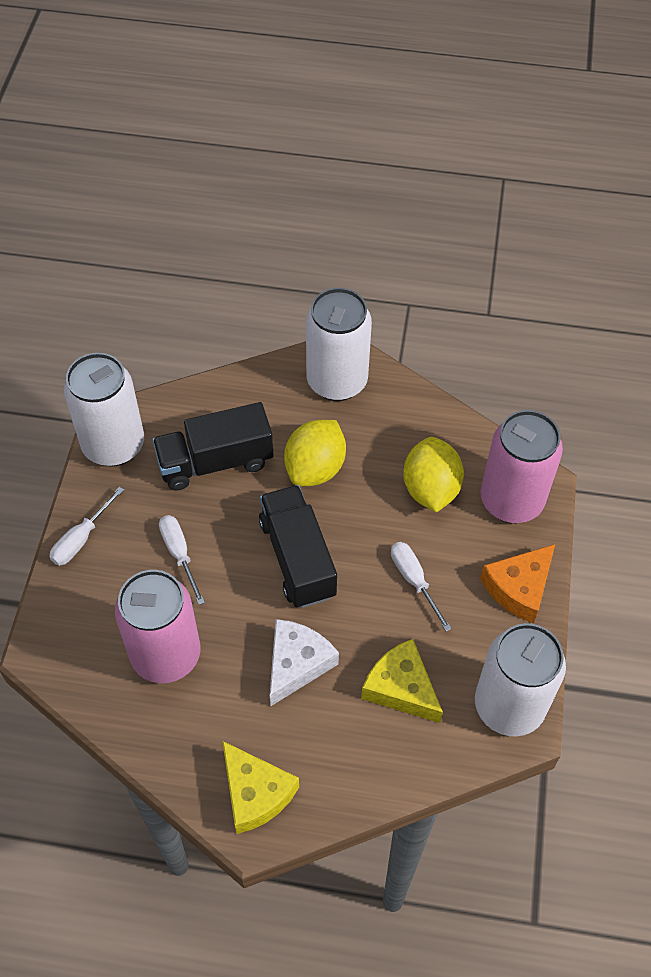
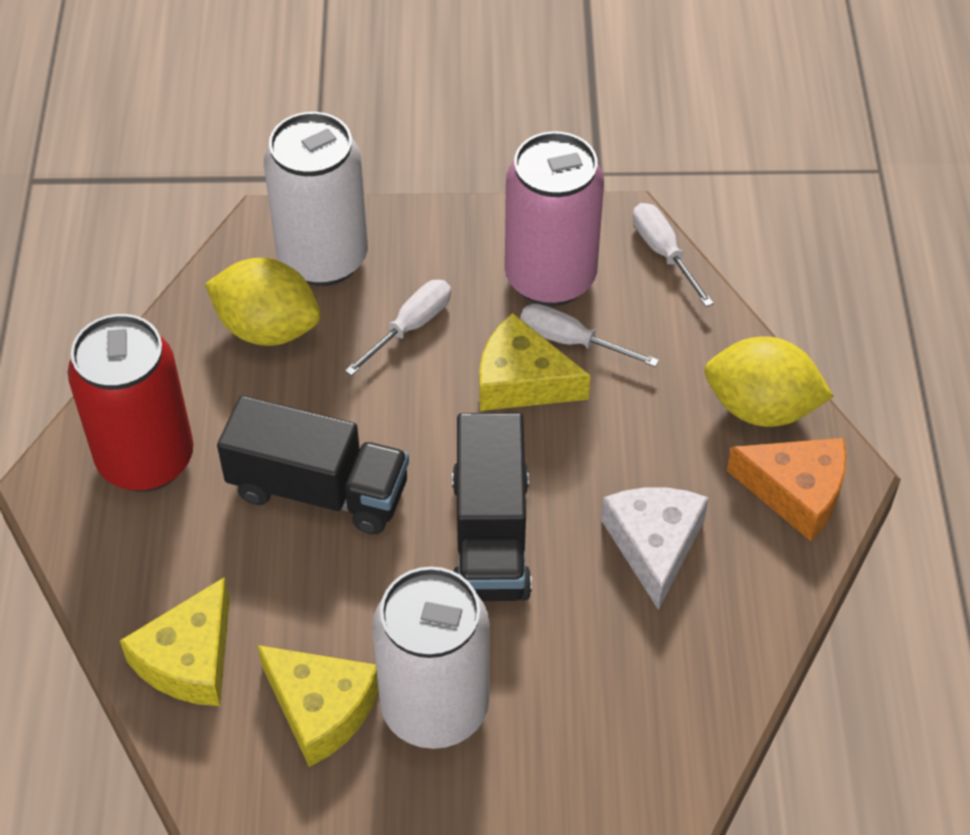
pink can: 2 -> 1
red can: 0 -> 1
white can: 3 -> 2
yellow cheese: 2 -> 3

